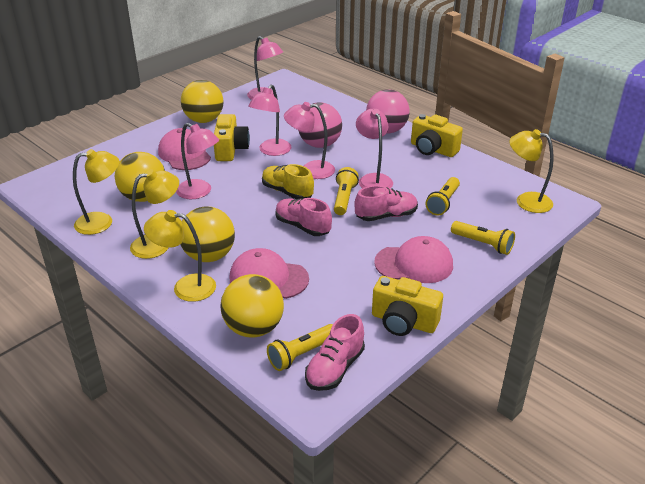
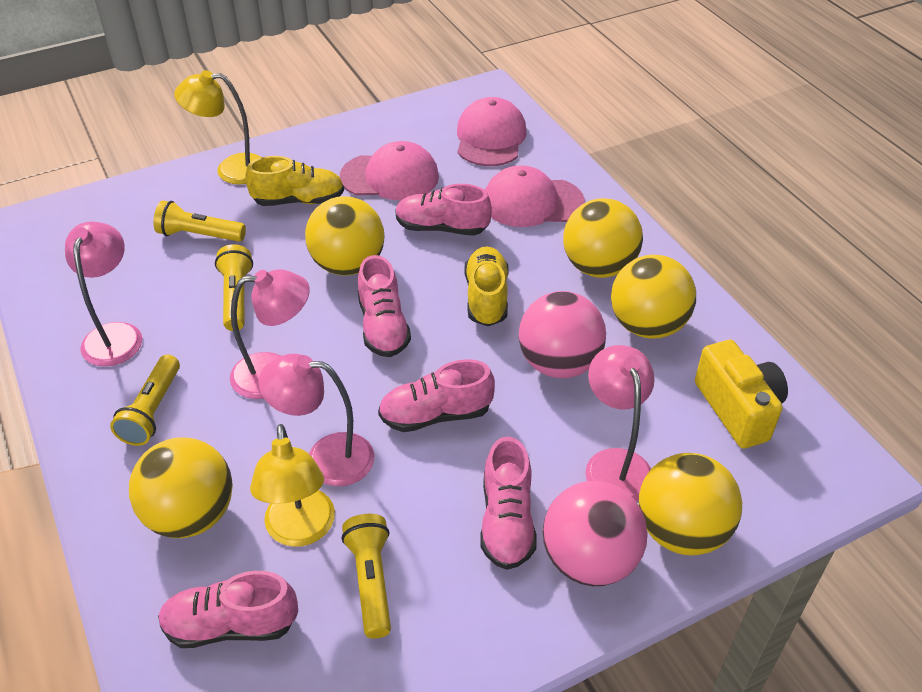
pink lamp: 5 -> 4
pink shoe: 3 -> 5
yellow ball: 4 -> 5
yellow camera: 3 -> 1
yellow lamp: 4 -> 2
yellow shoe: 1 -> 2

